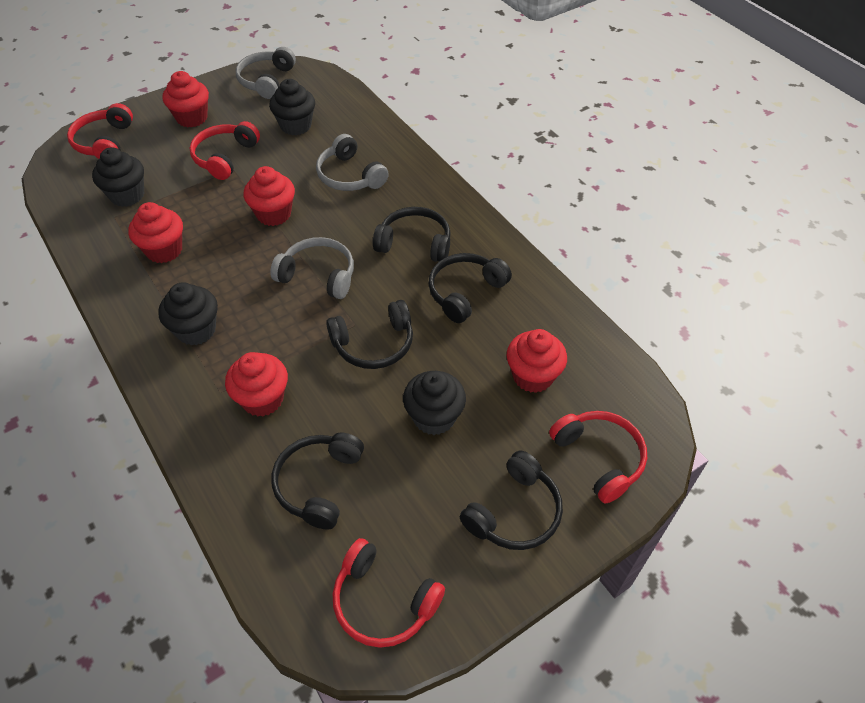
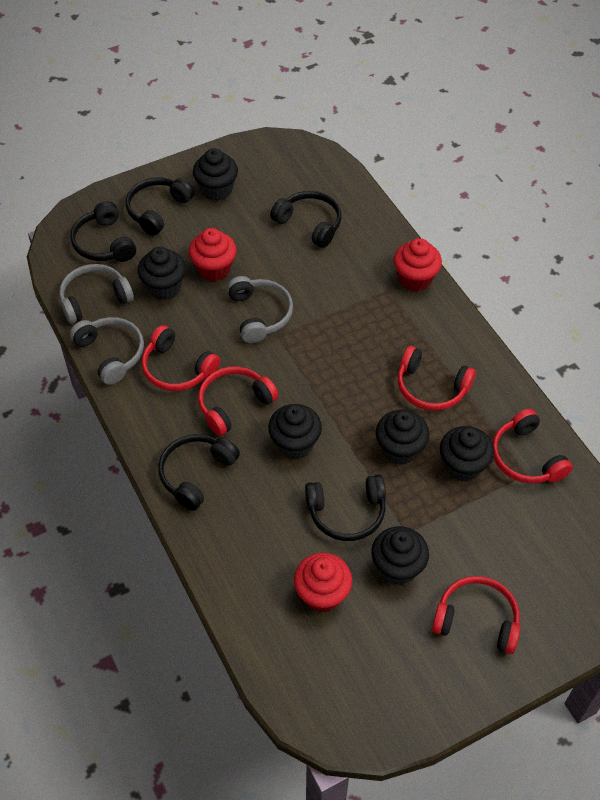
black cupcake: 4 -> 6
red cupcake: 5 -> 3
red headphones: 4 -> 5

